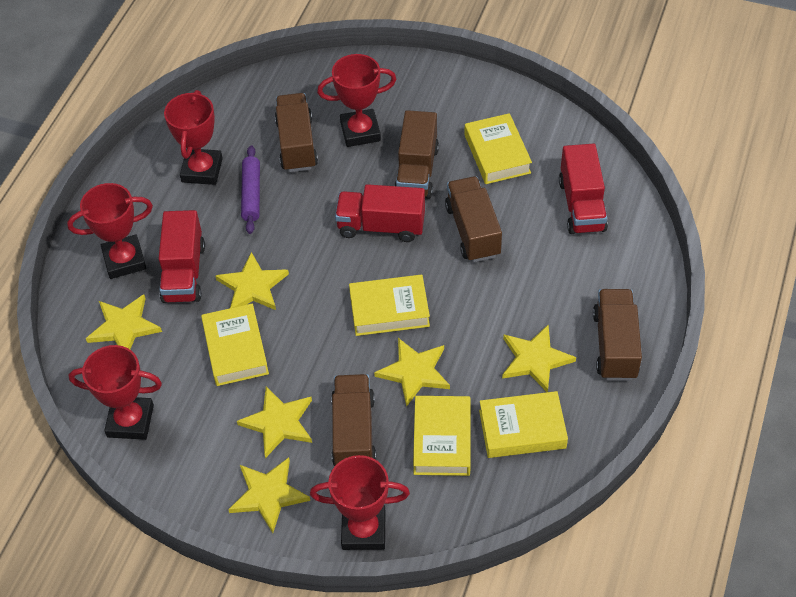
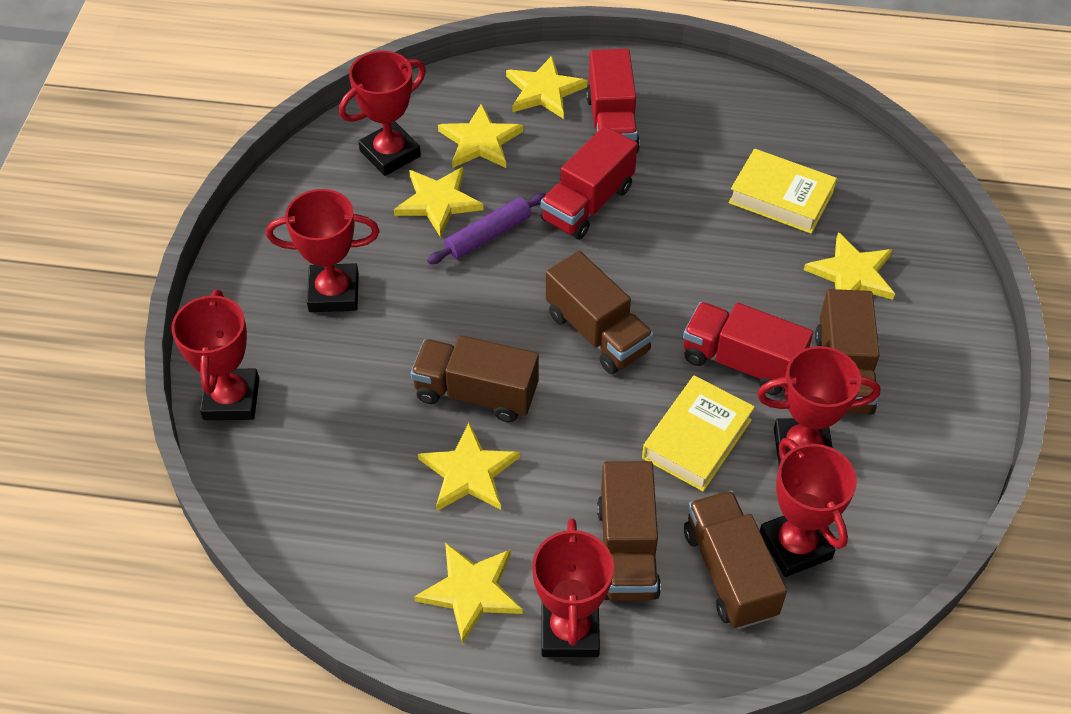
red trophy: 5 -> 6
yellow book: 5 -> 2

